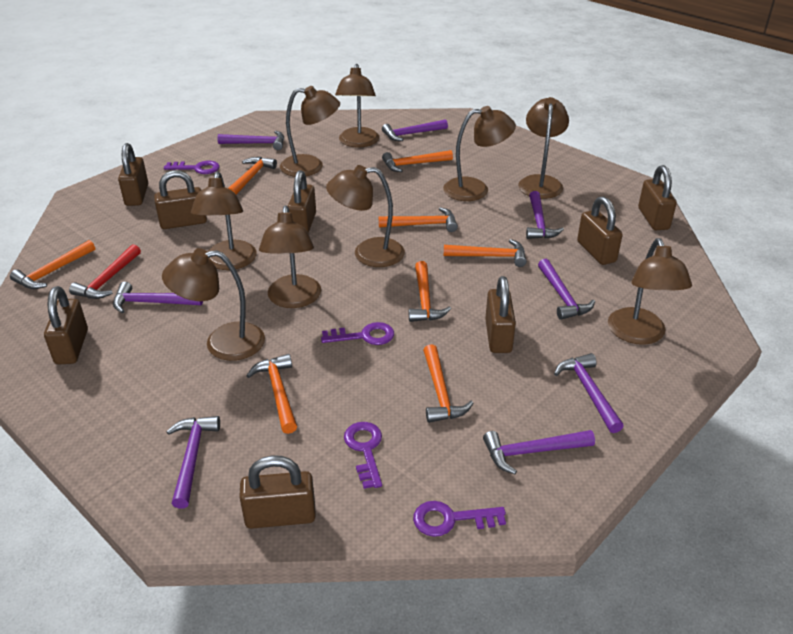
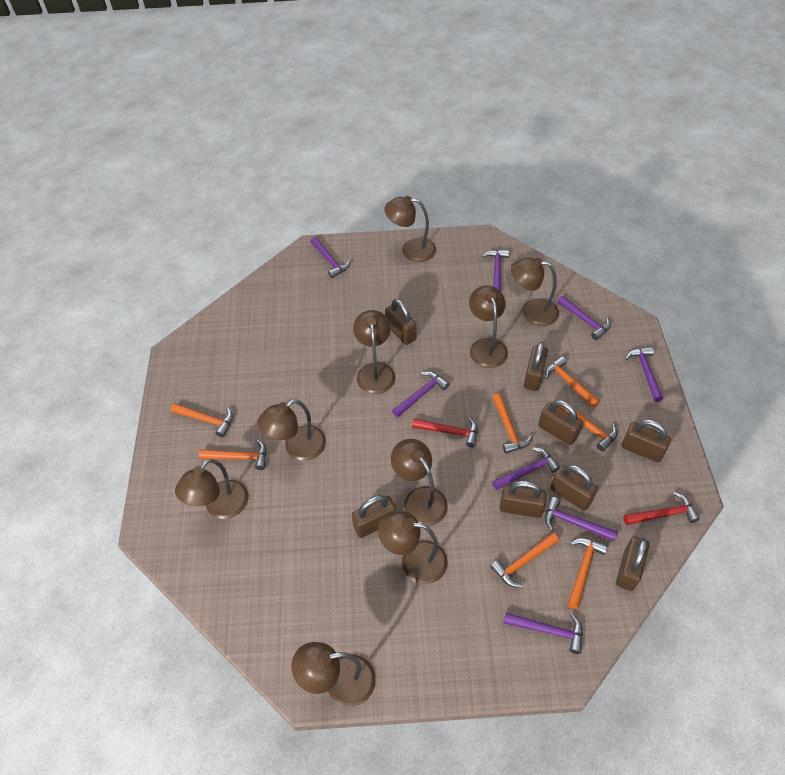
orange hammer: 8 -> 7
purple key: 4 -> 0
red hammer: 1 -> 2

